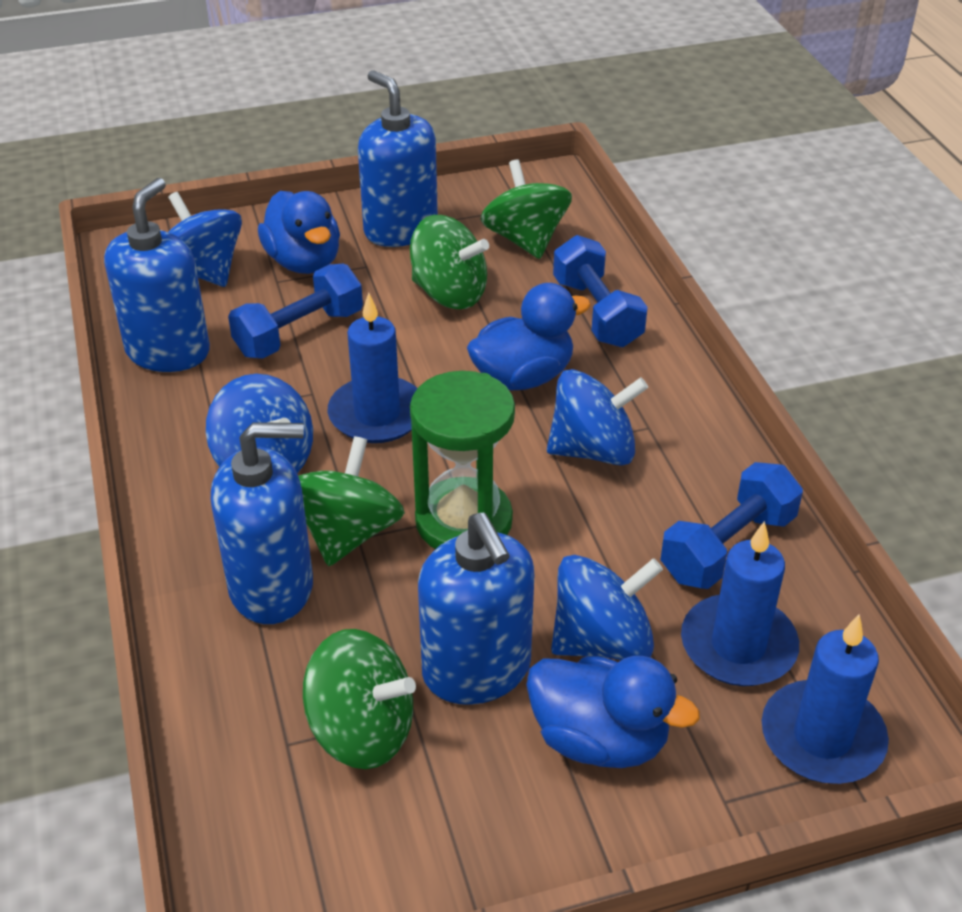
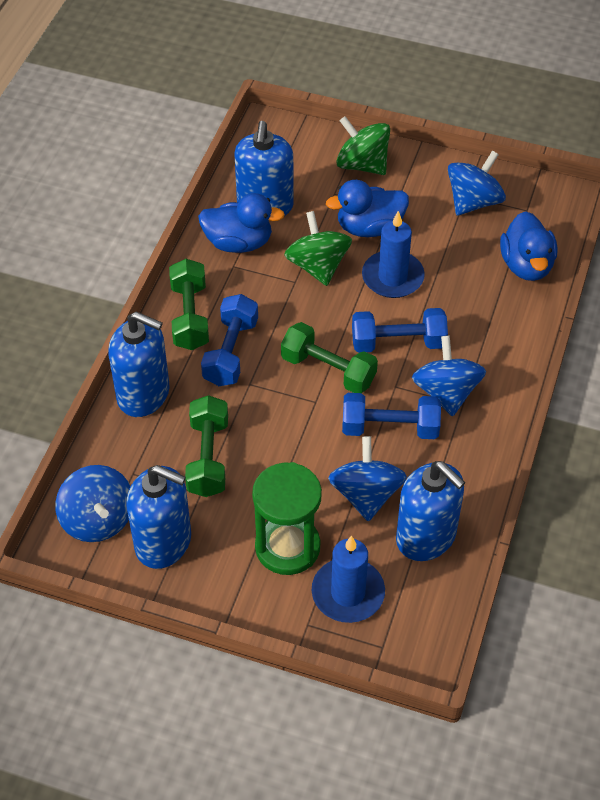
blue candle: 3 -> 2
green dumbbell: 0 -> 3
green spinning top: 4 -> 2

